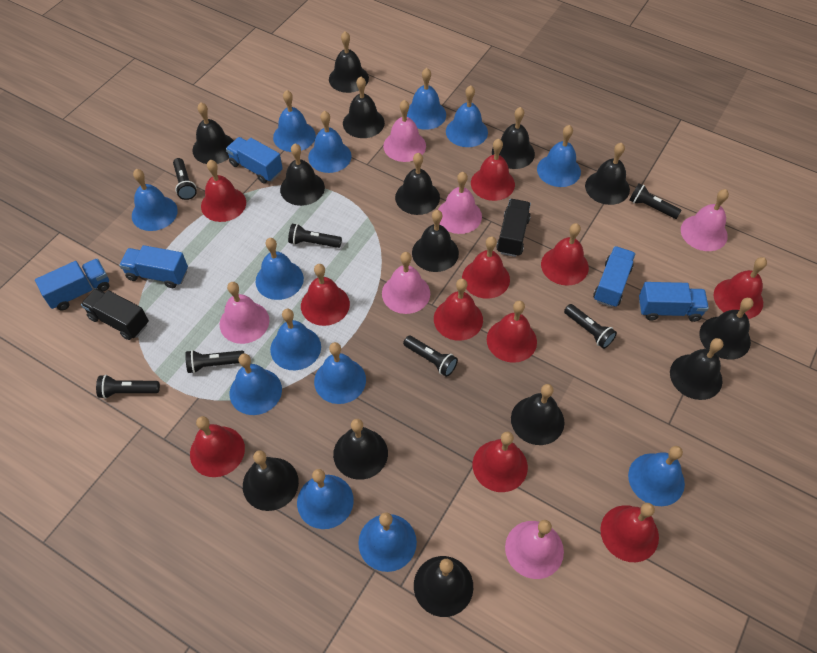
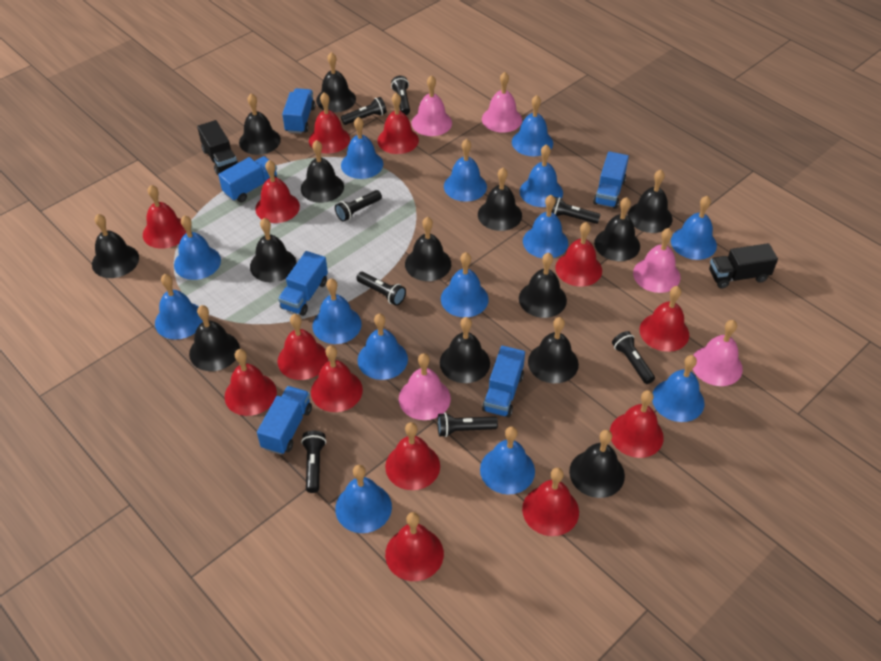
black flashlight: 7 -> 8
blue bell: 13 -> 14
blue truck: 5 -> 6
pink bell: 6 -> 5
red bell: 11 -> 13

